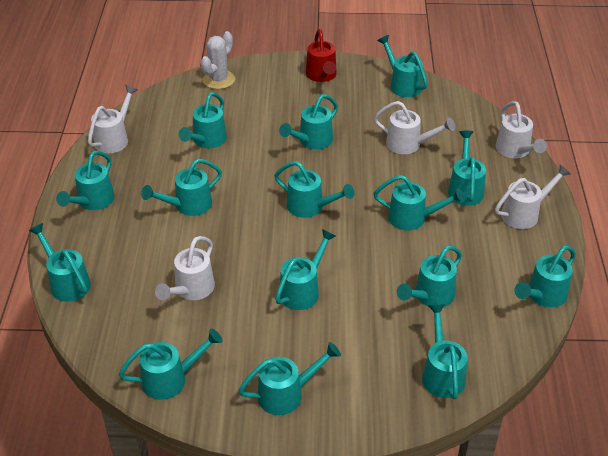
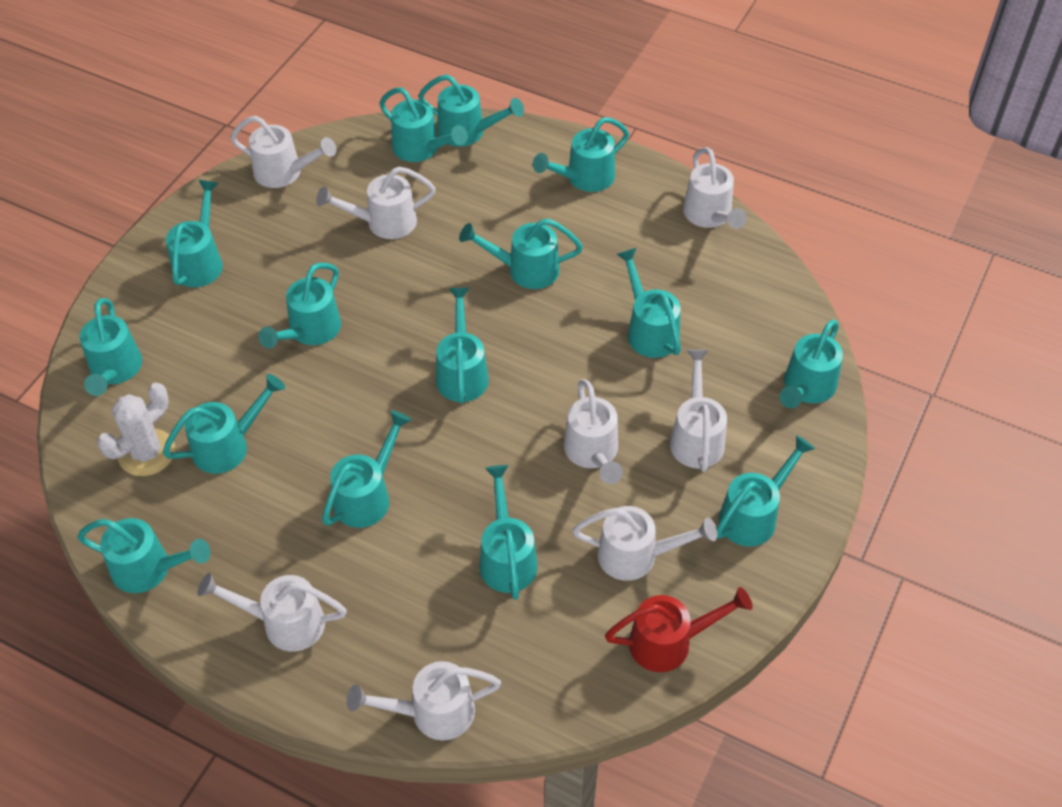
white watering can: 5 -> 8

